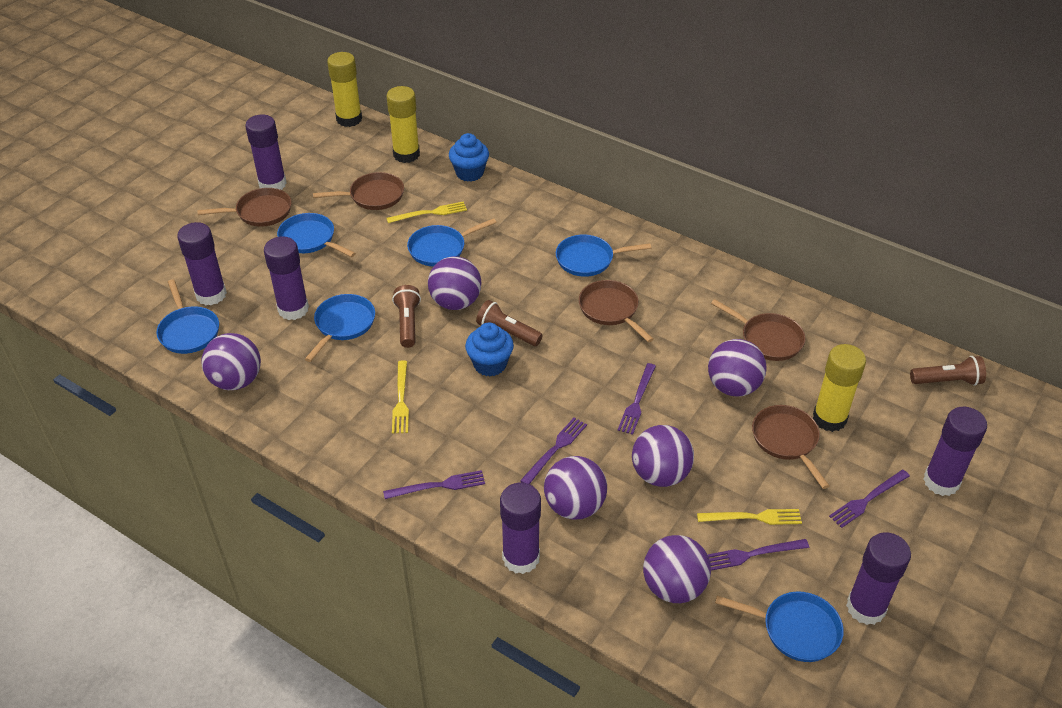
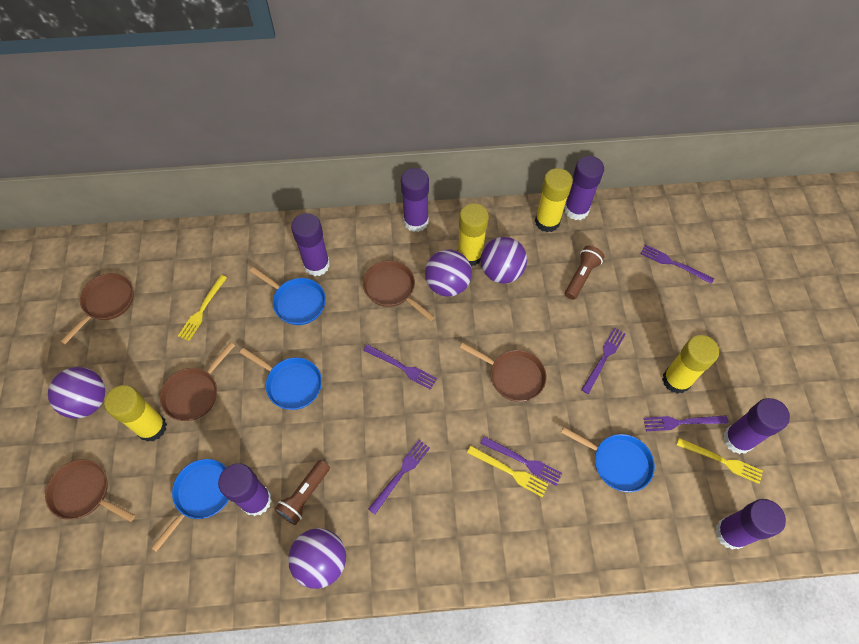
blue cupcake: 2 -> 0
blue pan: 6 -> 4
brown flashlight: 3 -> 2
purple ball: 6 -> 4
purple fork: 5 -> 6
yellow glue stick: 3 -> 4

